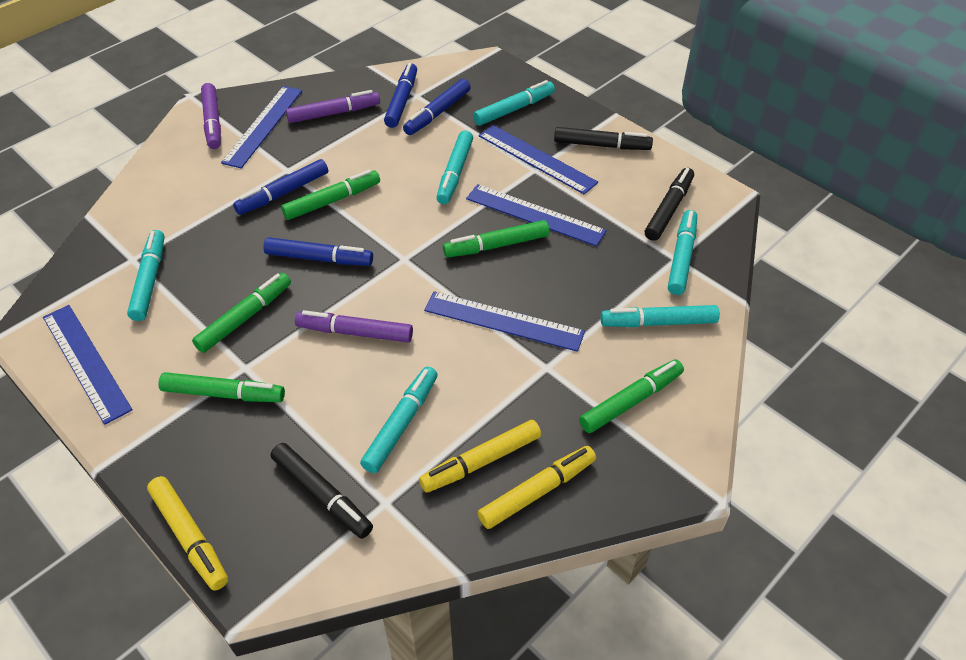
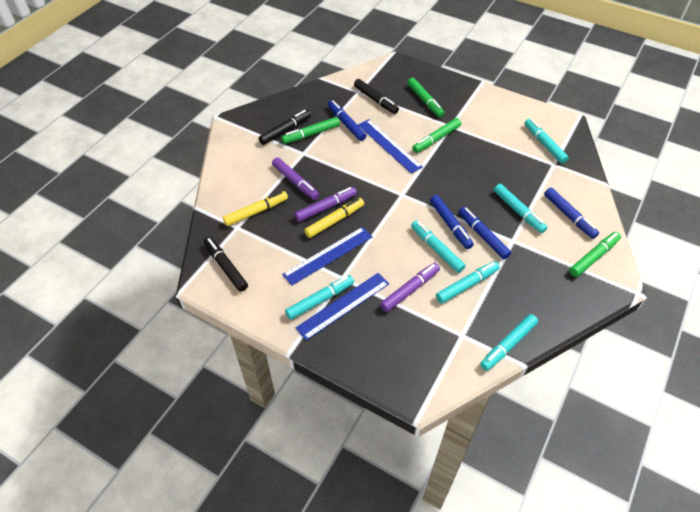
blue ruler: 5 -> 3
green marker: 5 -> 4
yellow marker: 3 -> 2

